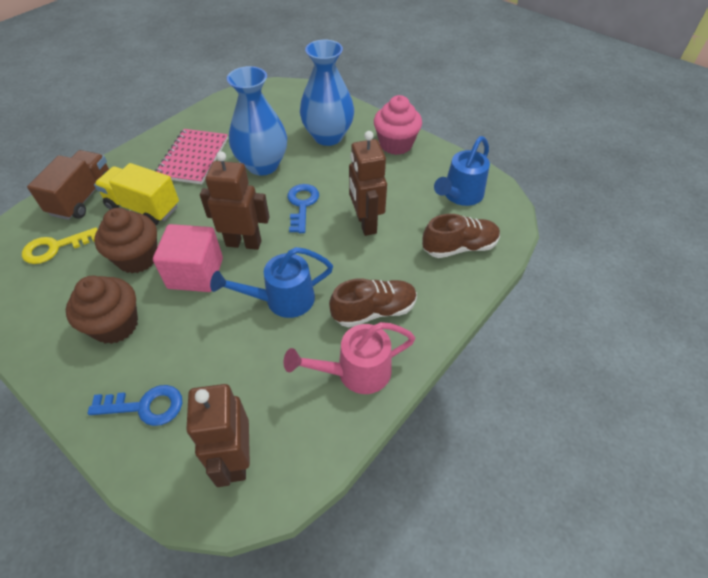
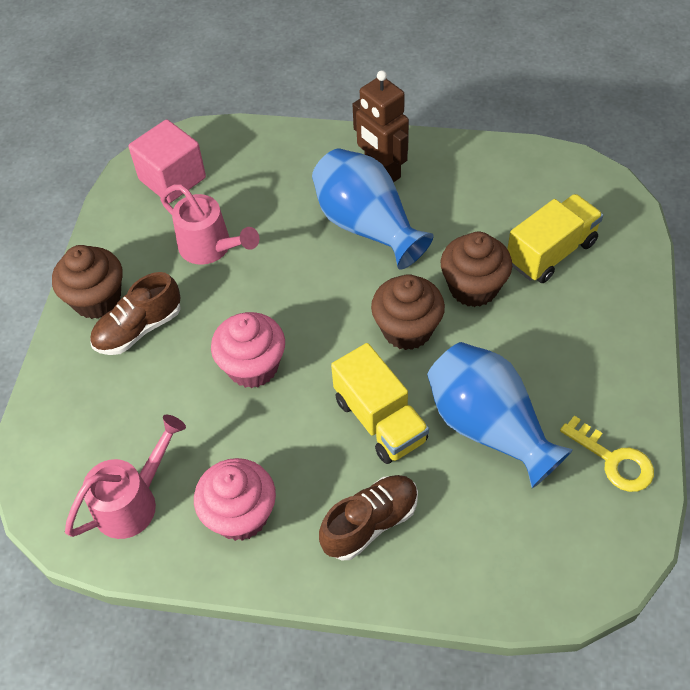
blue key: 2 -> 0
blue watering can: 2 -> 0
brown cupcake: 2 -> 3
brown robot: 3 -> 1
brown truck: 1 -> 0
pink cupcake: 1 -> 2
pink notebook: 1 -> 0
pink watering can: 1 -> 2
yellow truck: 1 -> 2

